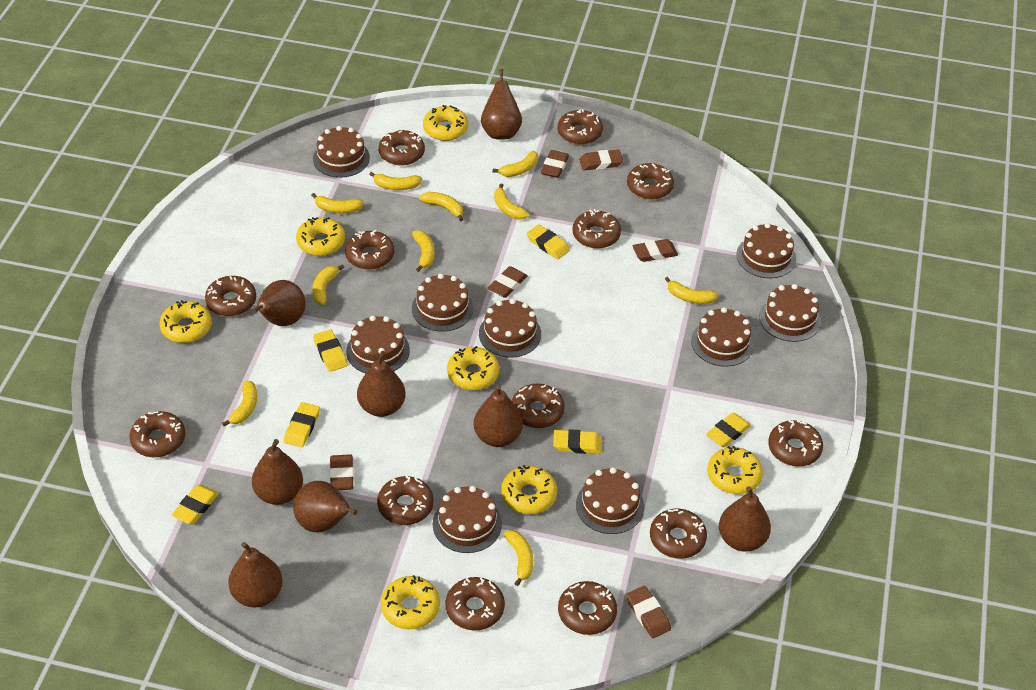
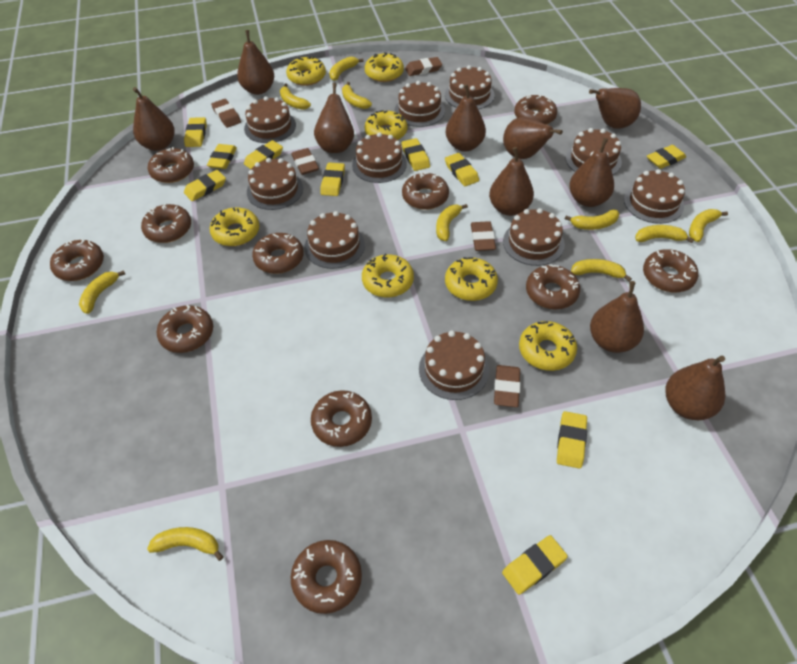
brown cake: 9 -> 10
brown donut: 13 -> 11
brown eraser: 6 -> 5
brown pear: 8 -> 10
yellow eraser: 6 -> 10

